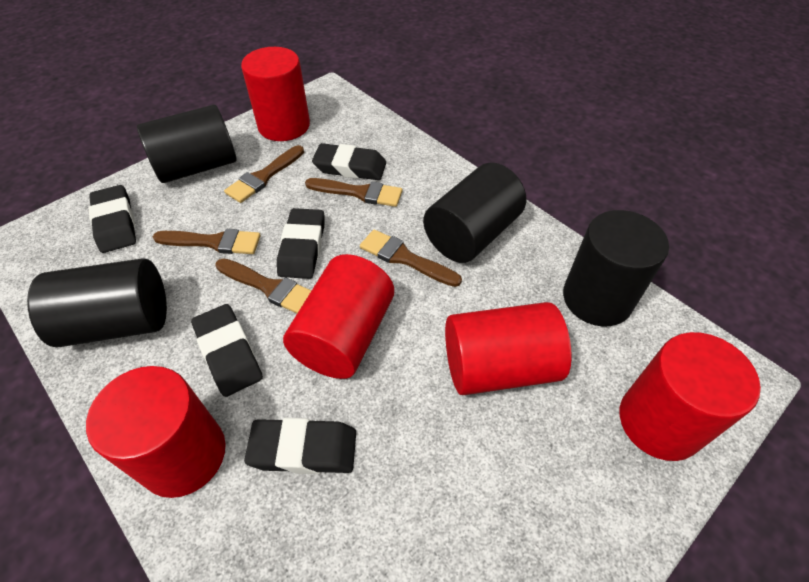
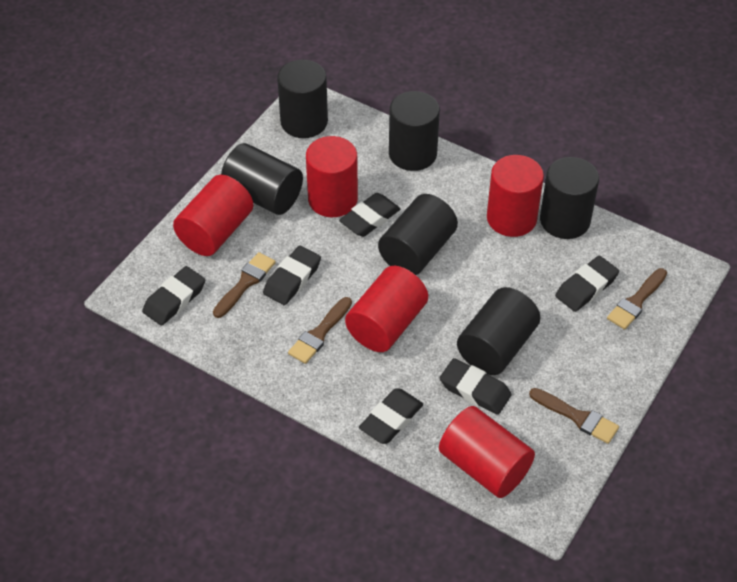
black cylinder: 4 -> 6
black eraser: 5 -> 6
brown brush: 5 -> 4

